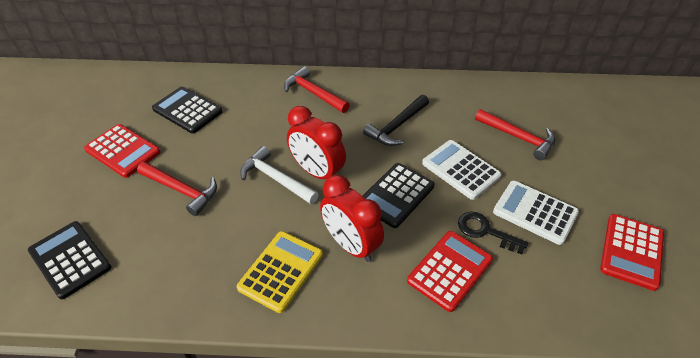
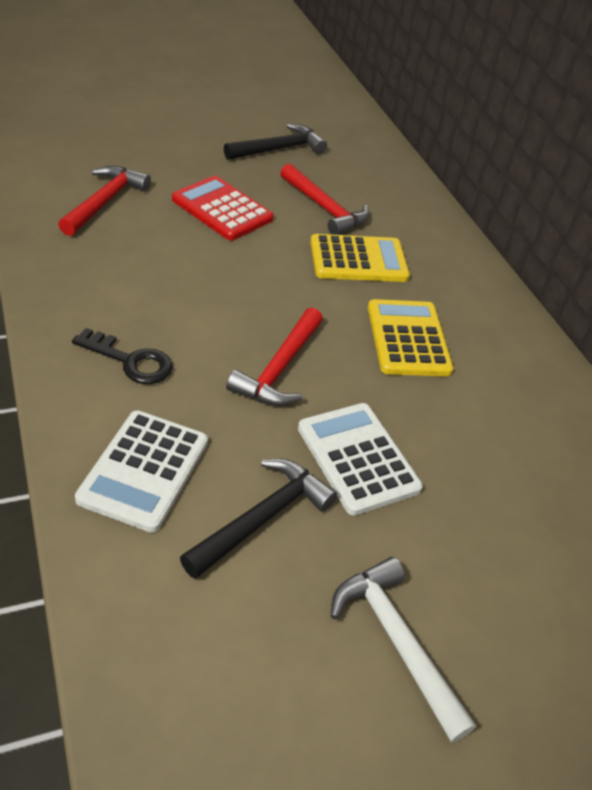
black calculator: 3 -> 0
black hammer: 1 -> 2
red calculator: 3 -> 1
red clock: 2 -> 0
yellow calculator: 1 -> 2

